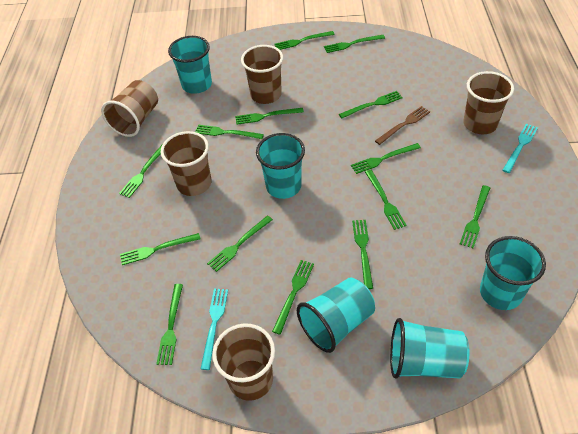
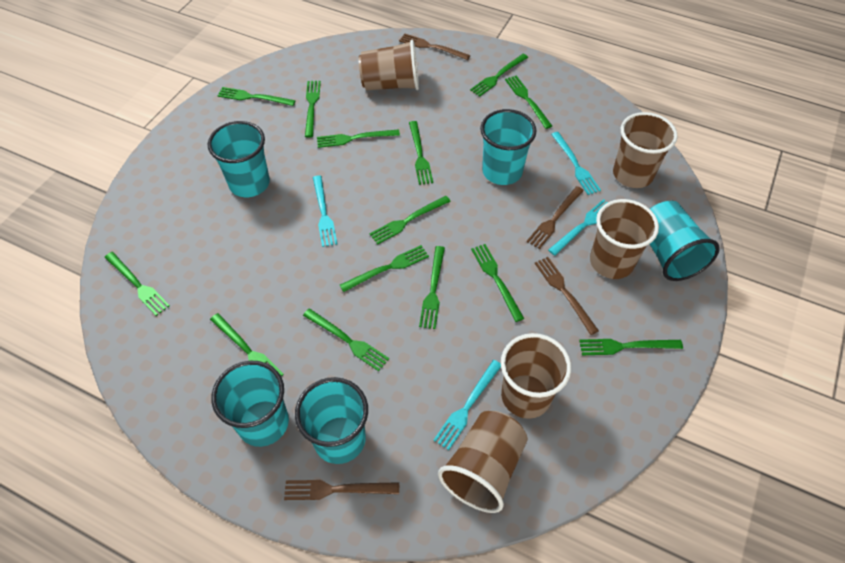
brown fork: 1 -> 4
turquoise fork: 2 -> 4

